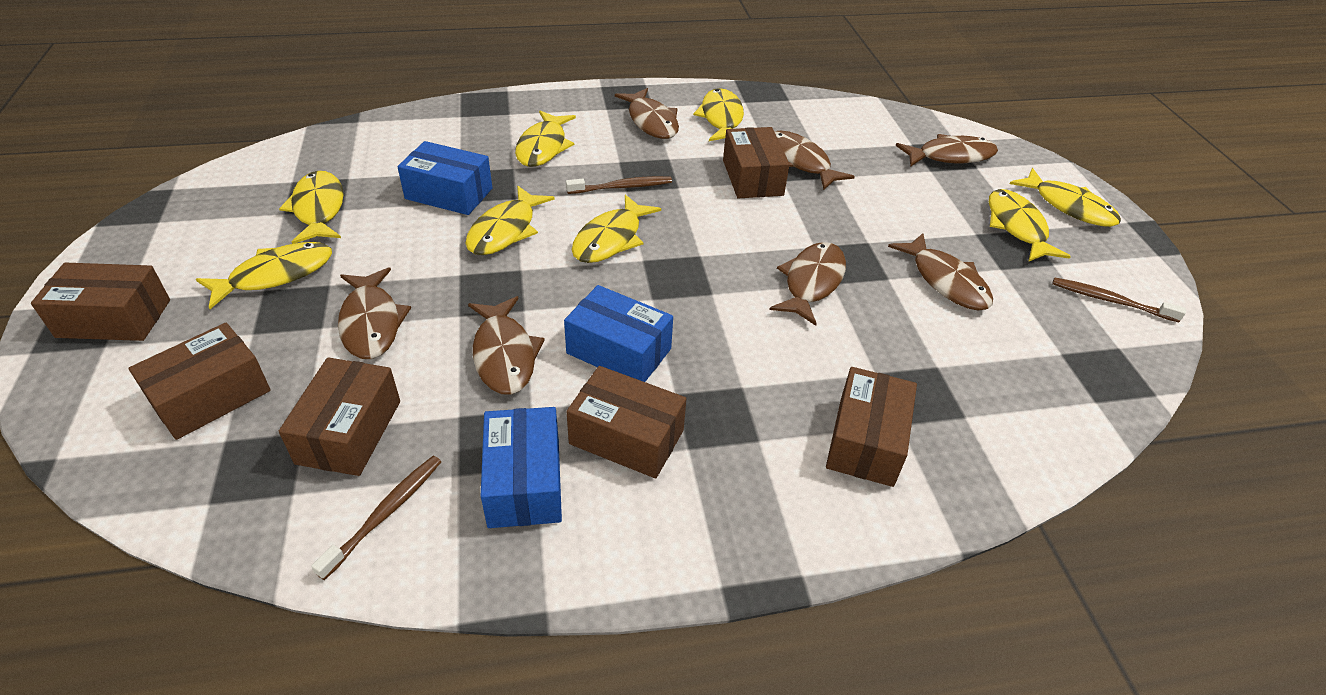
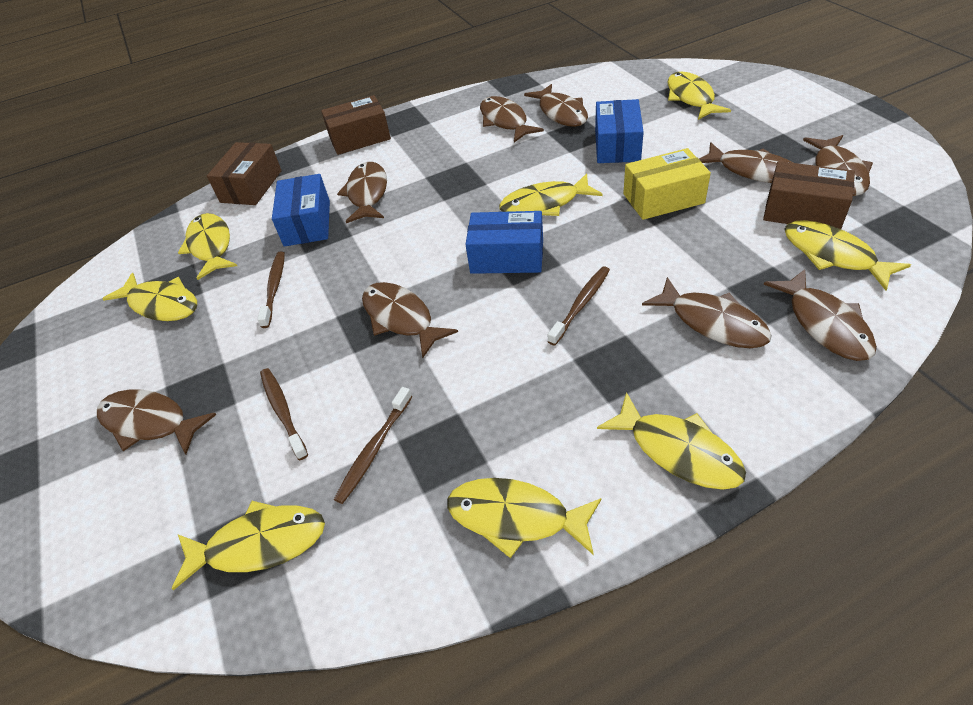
brown box: 6 -> 3
brown fish: 7 -> 9
brown toothbrush: 3 -> 4
yellow box: 0 -> 1

